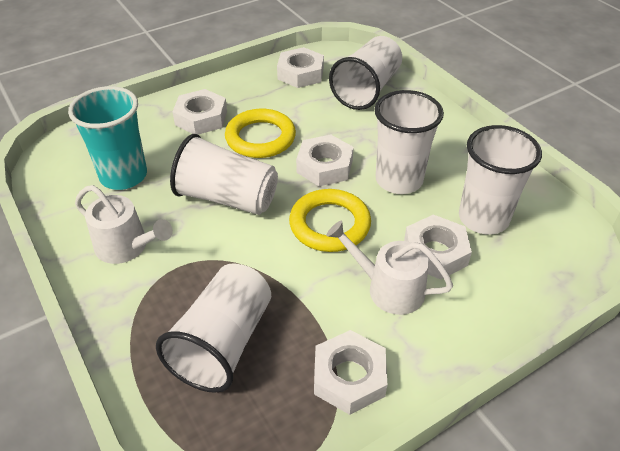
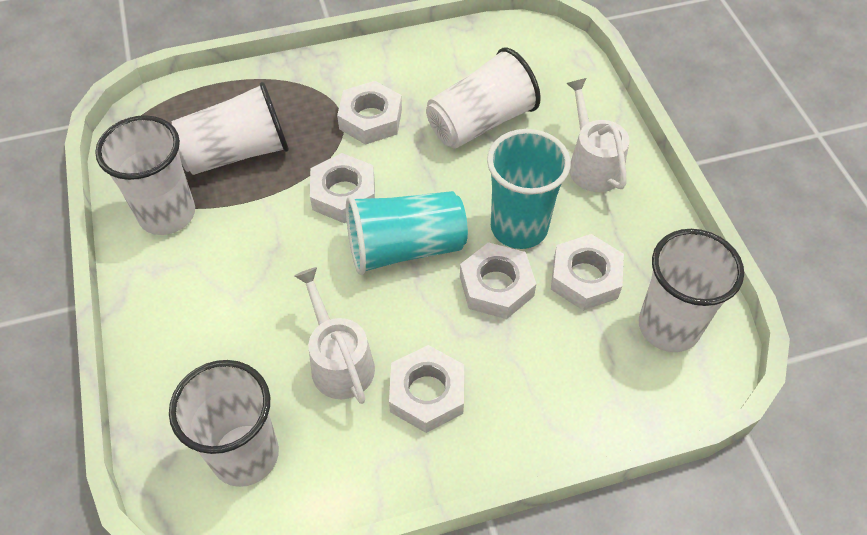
turquoise cup: 1 -> 2
yellow ring: 2 -> 0

